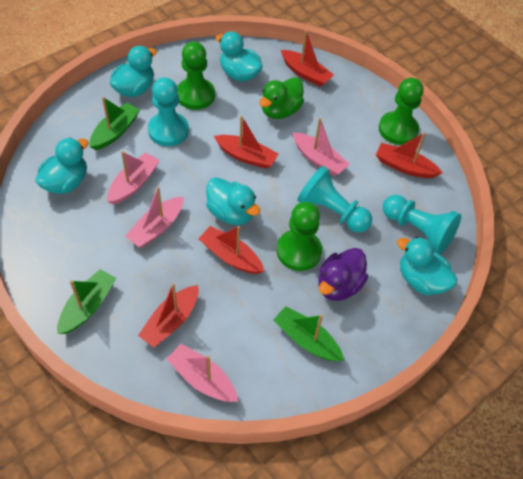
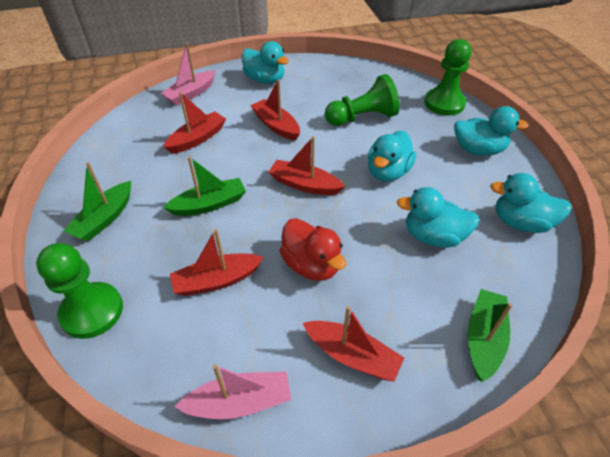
green duck: 1 -> 0
pink boat: 4 -> 2
purple duck: 1 -> 0
red duck: 0 -> 1
turquoise pawn: 3 -> 0

